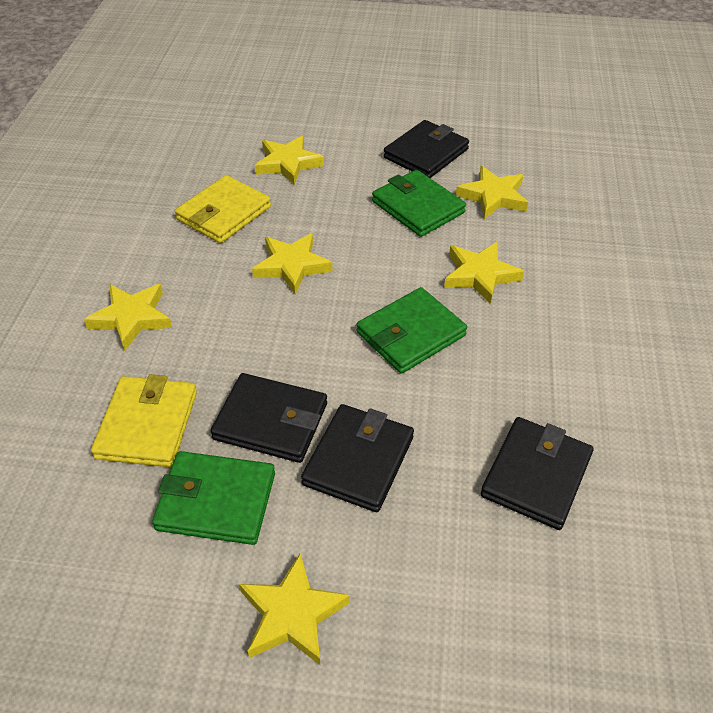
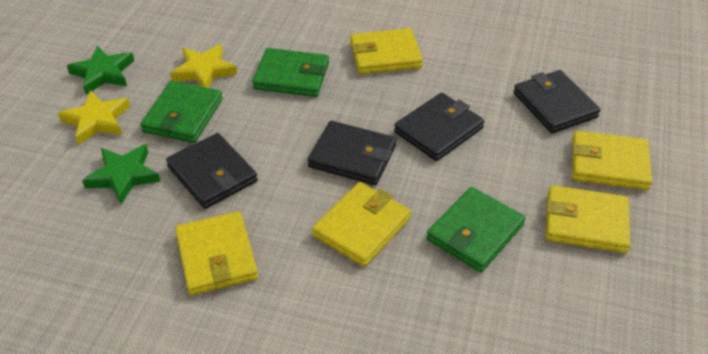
green star: 0 -> 2
yellow star: 6 -> 2
yellow wallet: 2 -> 5

